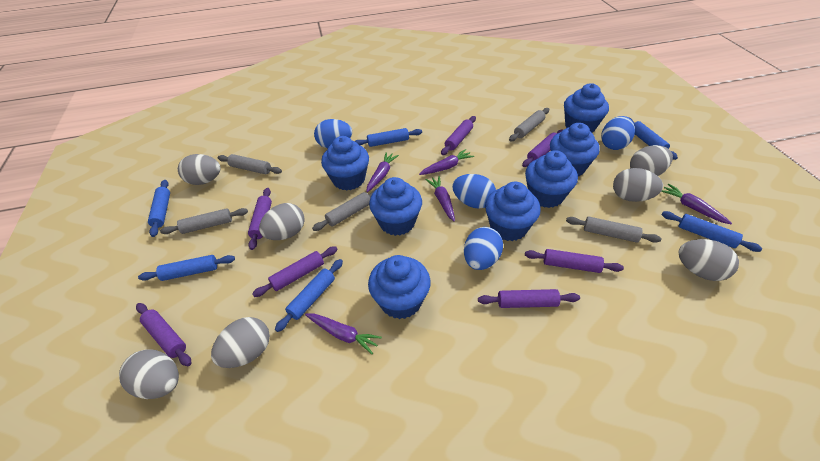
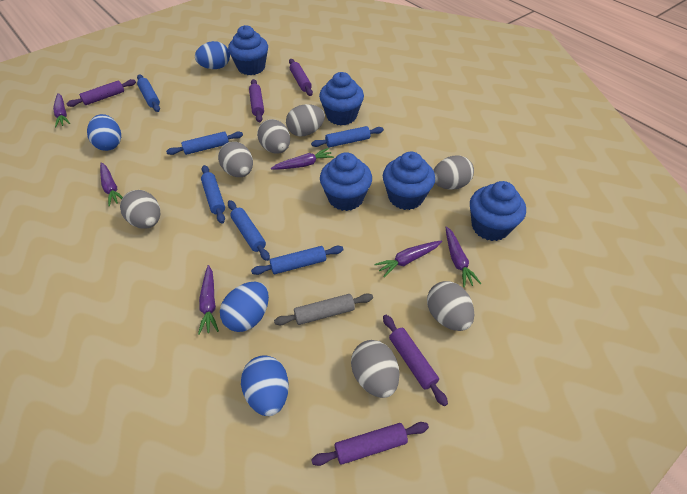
blue cupcake: 7 -> 5
grey rolling pin: 5 -> 1
purple carrot: 5 -> 6
purple rolling pin: 7 -> 5

